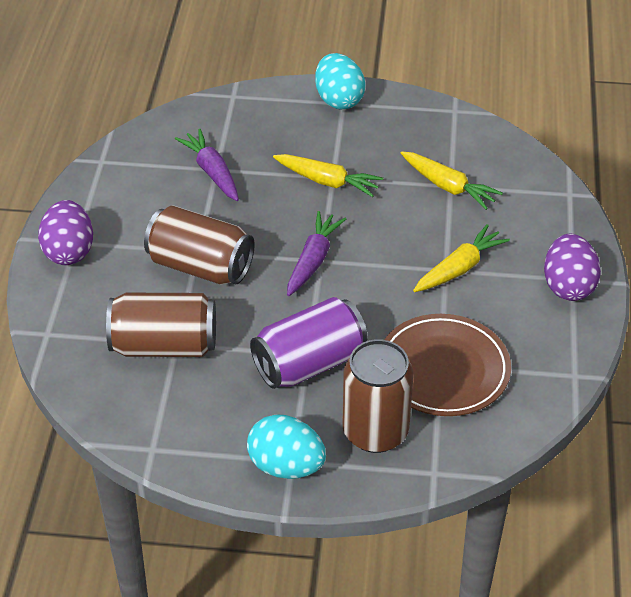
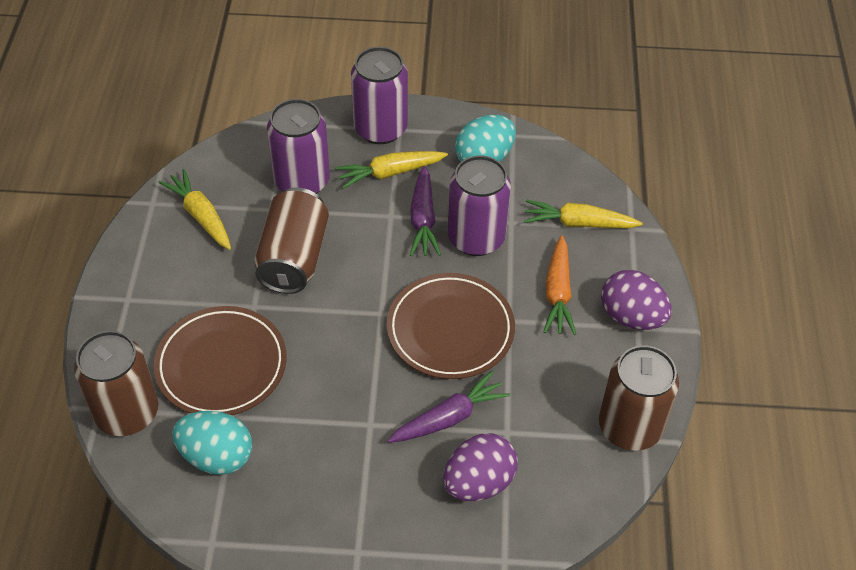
brown plate: 1 -> 2
orange carrot: 0 -> 1
purple can: 1 -> 3

